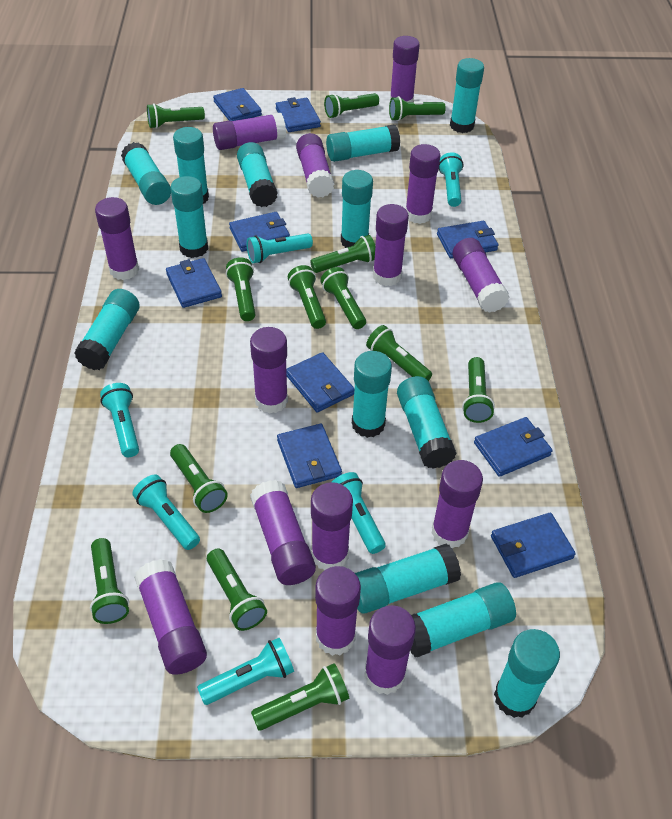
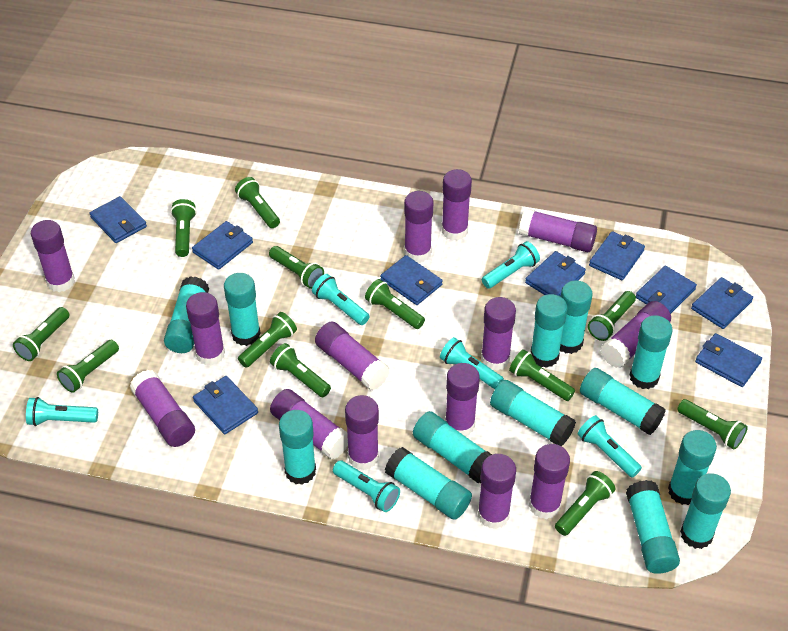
green flashlight: 13 -> 12

